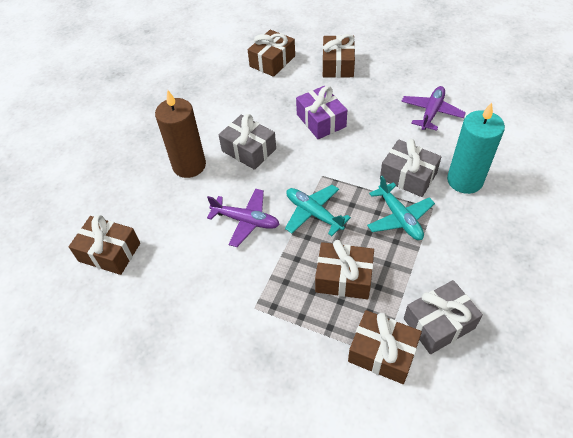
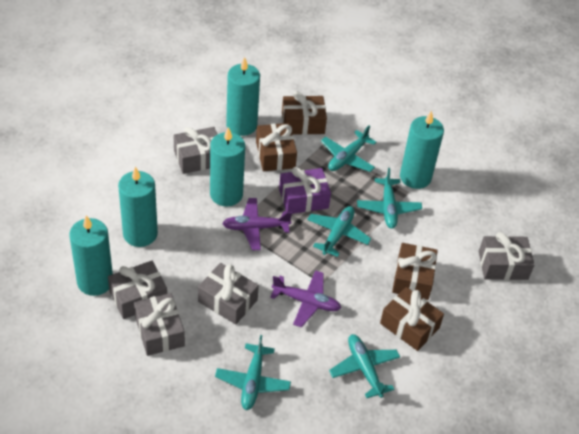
brown candle: 1 -> 0
brown gift: 5 -> 4
grey gift: 3 -> 5
turquoise candle: 1 -> 5
turquoise plane: 2 -> 5

